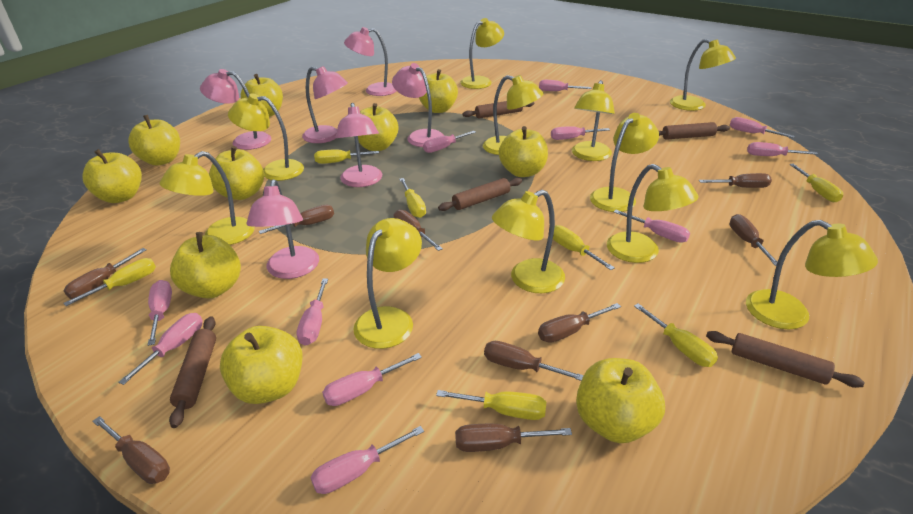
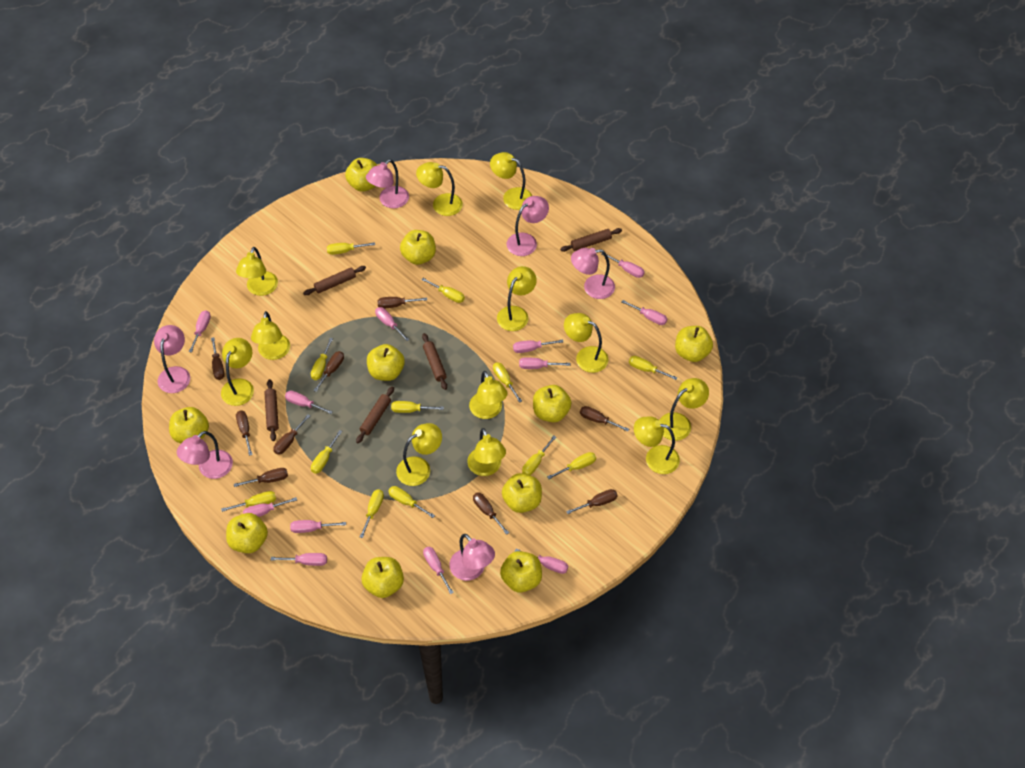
pink screwdriver: 11 -> 12
yellow lamp: 11 -> 12
yellow screwdriver: 7 -> 12

